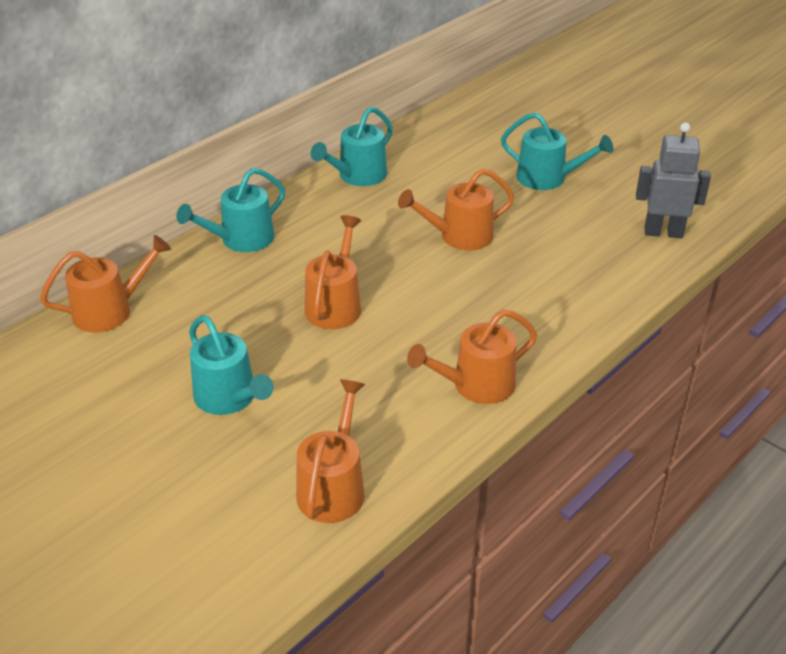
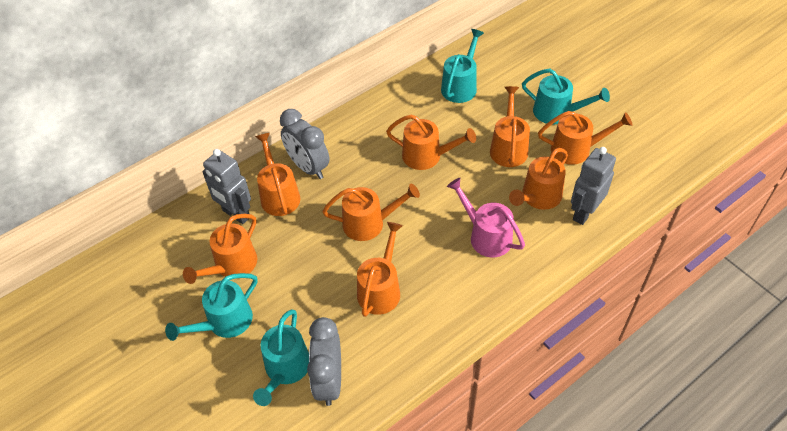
grey clock: 0 -> 2
grey robot: 1 -> 2
orange watering can: 5 -> 8
pink watering can: 0 -> 1

